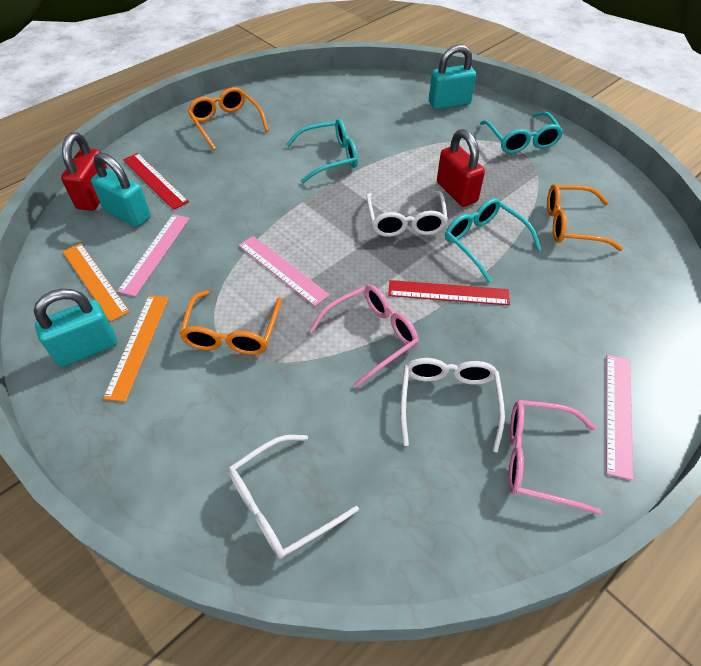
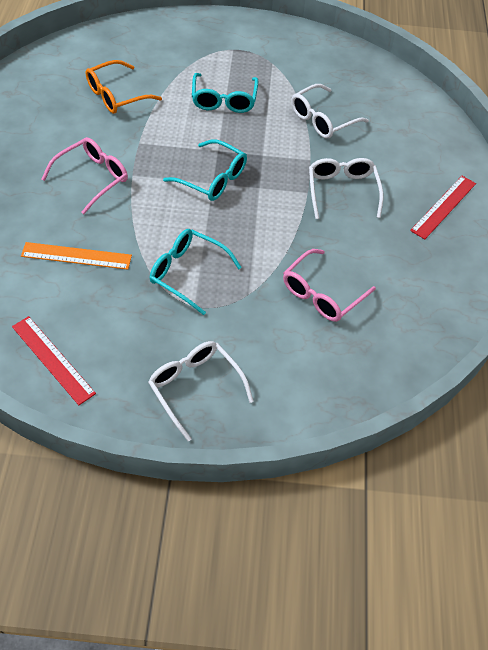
orange glasses: 3 -> 1
orange ruler: 2 -> 1
pink ruler: 3 -> 0
red padlock: 2 -> 0
turquoise padlock: 3 -> 0

